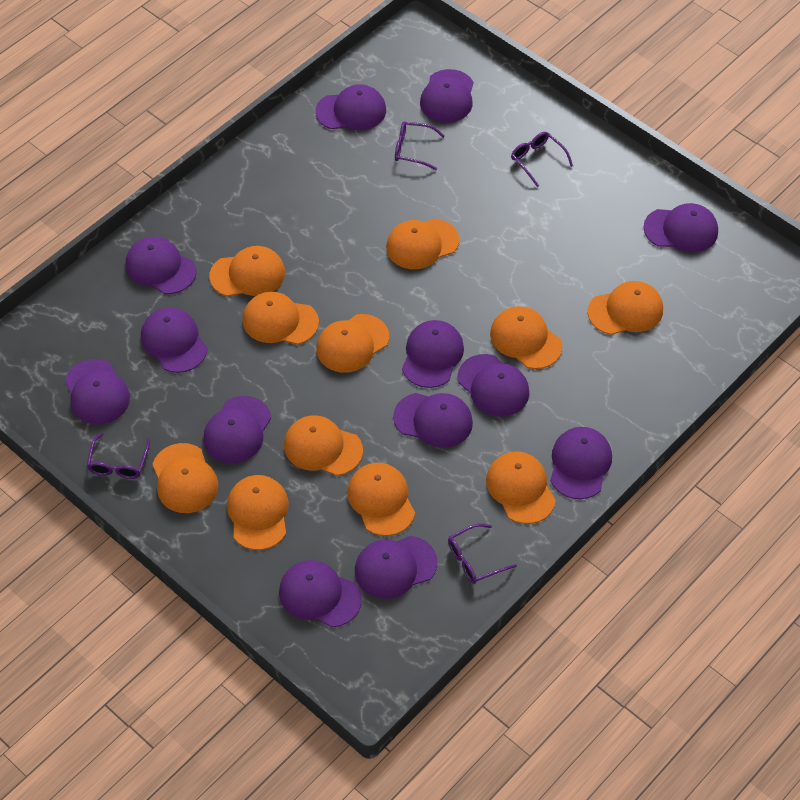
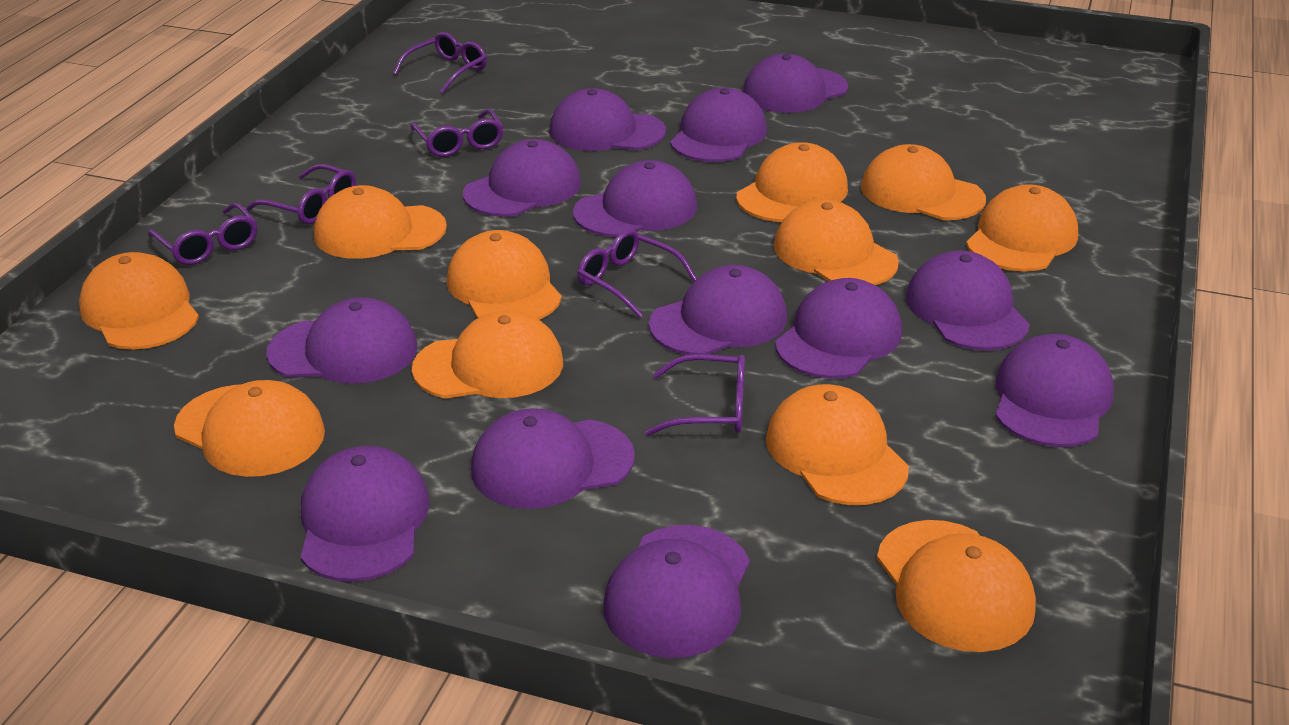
purple glasses: 4 -> 6

